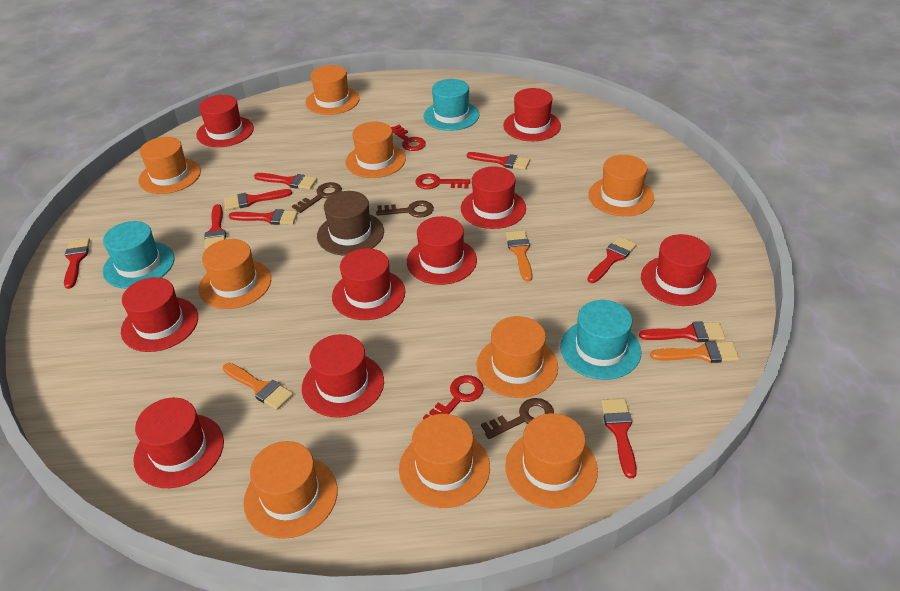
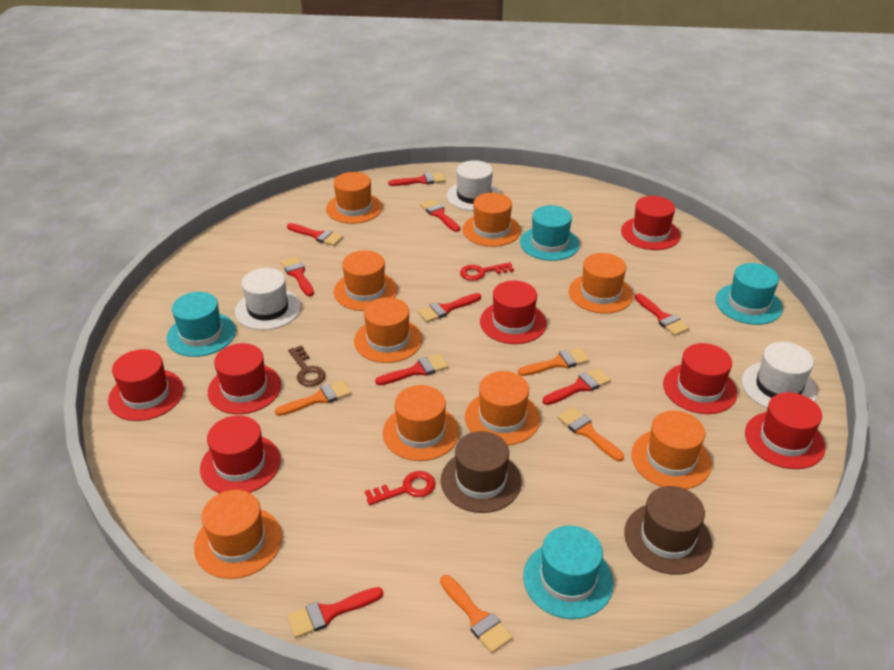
brown hat: 1 -> 2
brown key: 3 -> 1
orange brush: 3 -> 4
red hat: 9 -> 7
red key: 3 -> 2
turquoise hat: 3 -> 4
white hat: 0 -> 3

